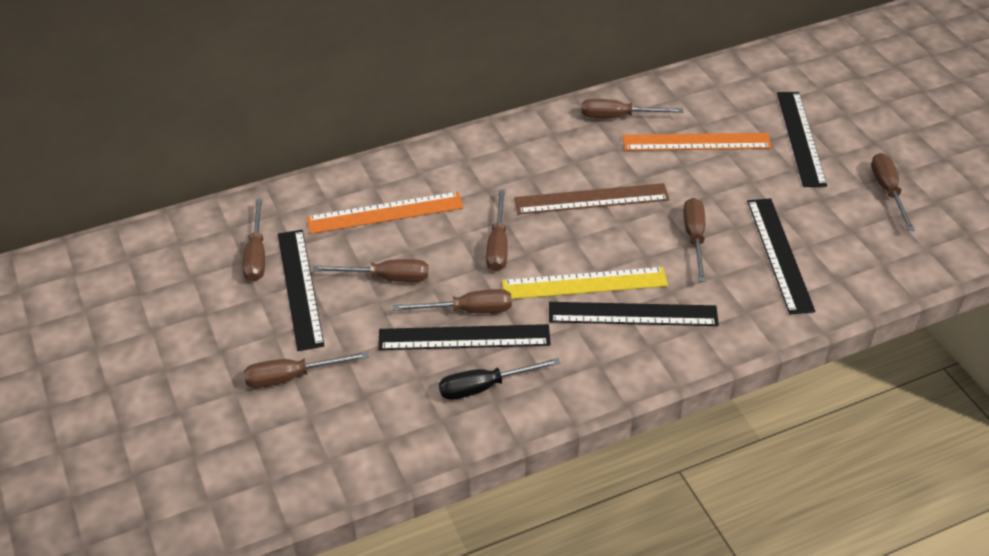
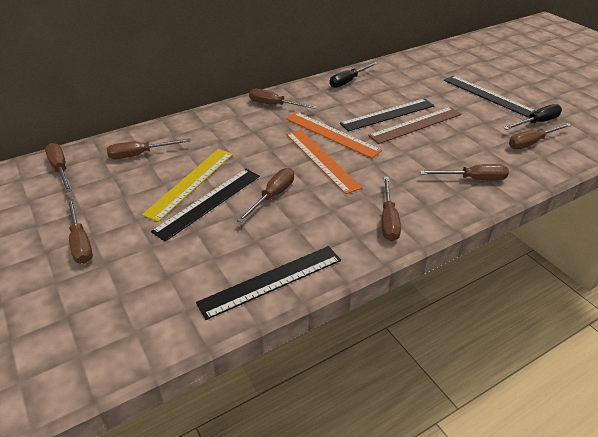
black ruler: 5 -> 4
black screwdriver: 1 -> 2

